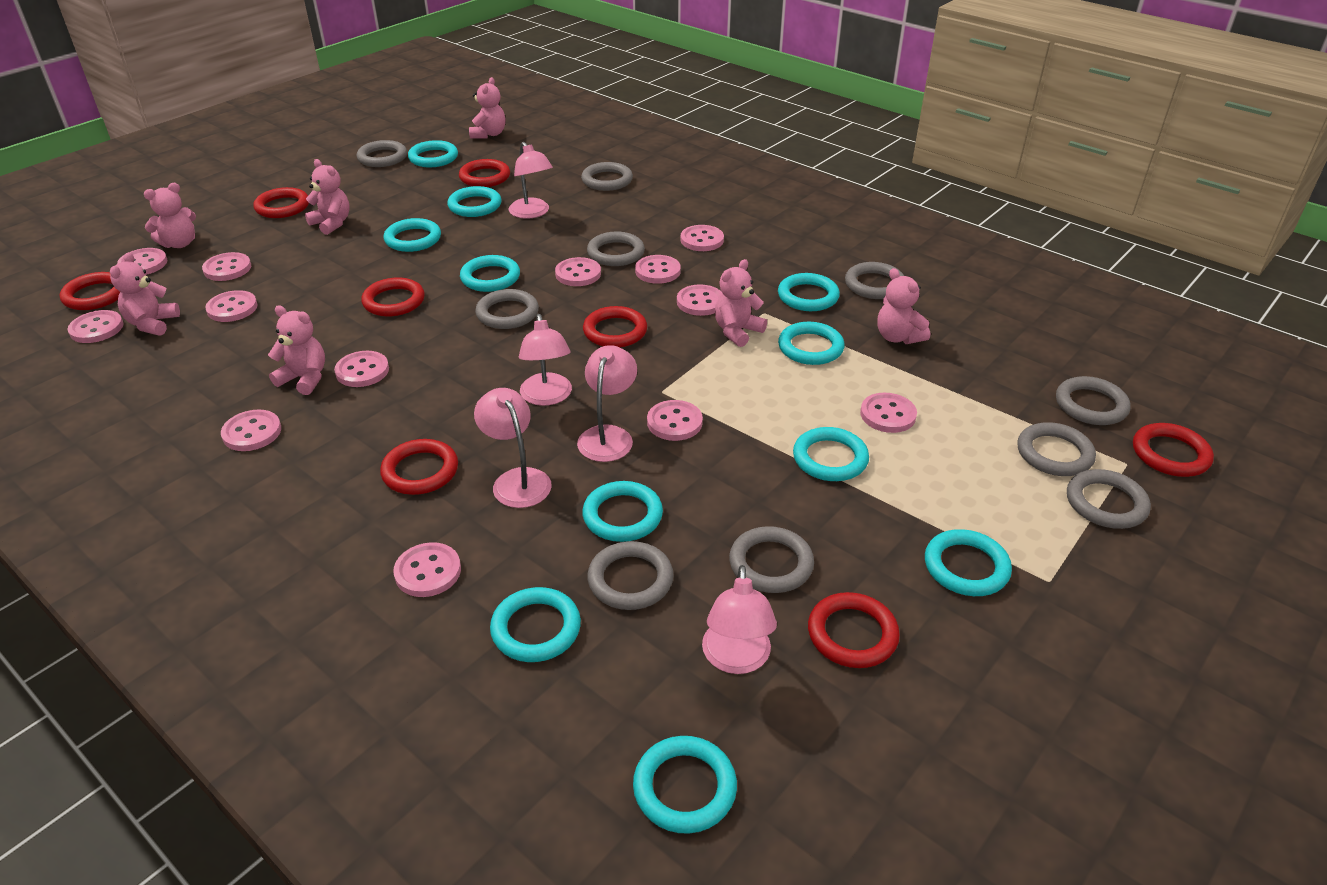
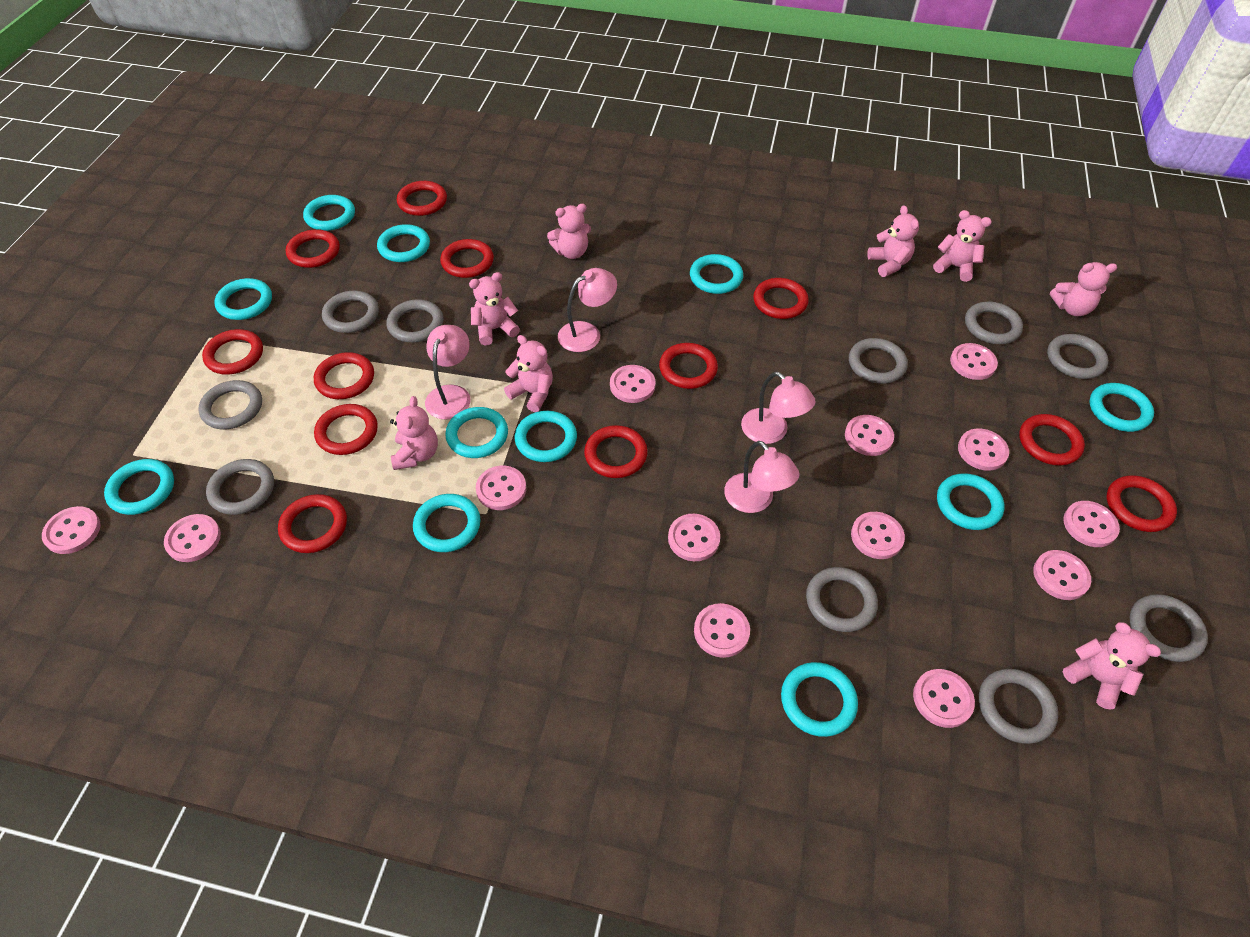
pink lamp: 5 -> 4
pink teddy bear: 7 -> 8
red ring: 8 -> 12

